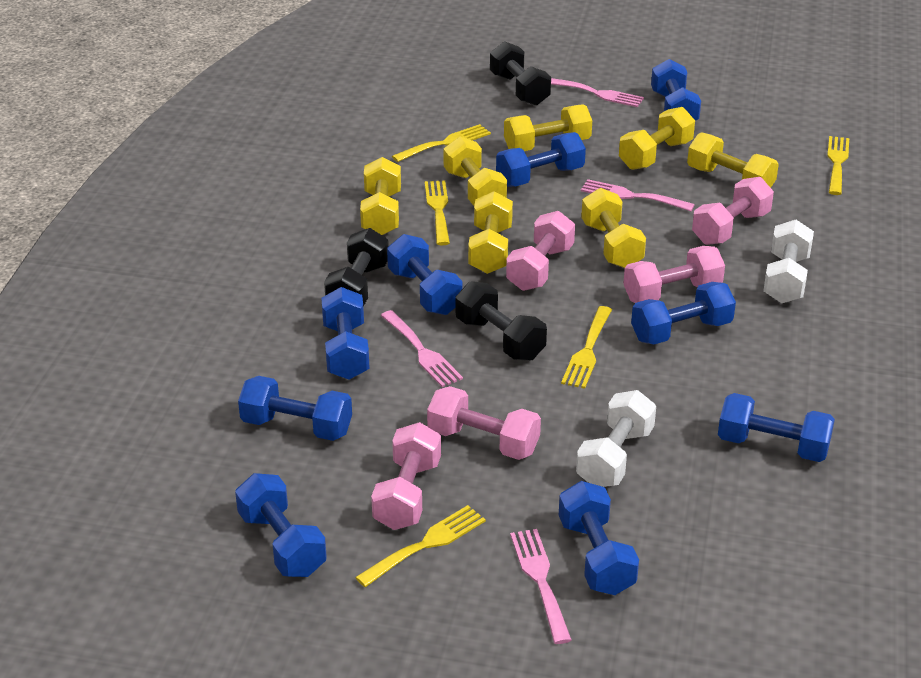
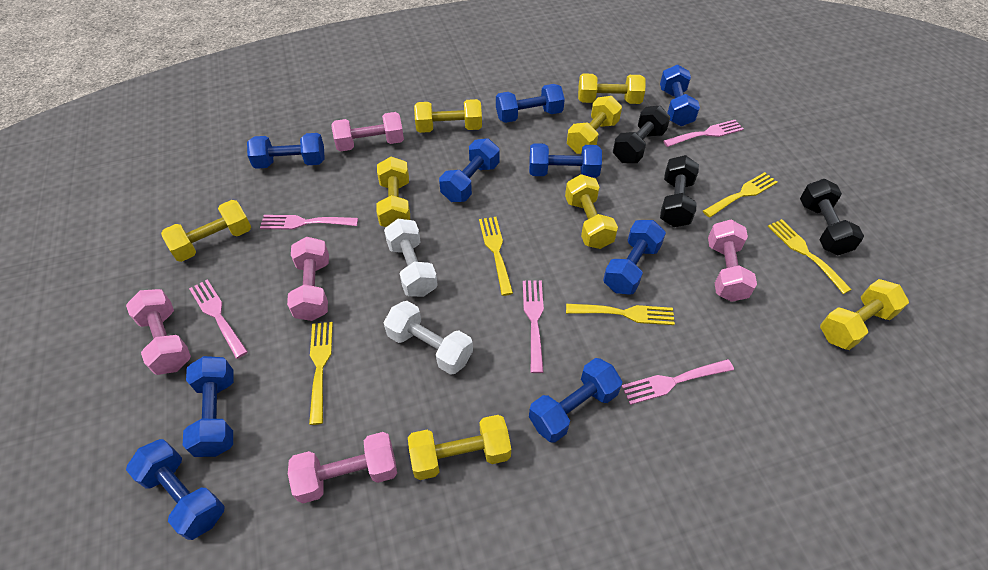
pink fork: 4 -> 5
yellow dumbbell: 7 -> 8

